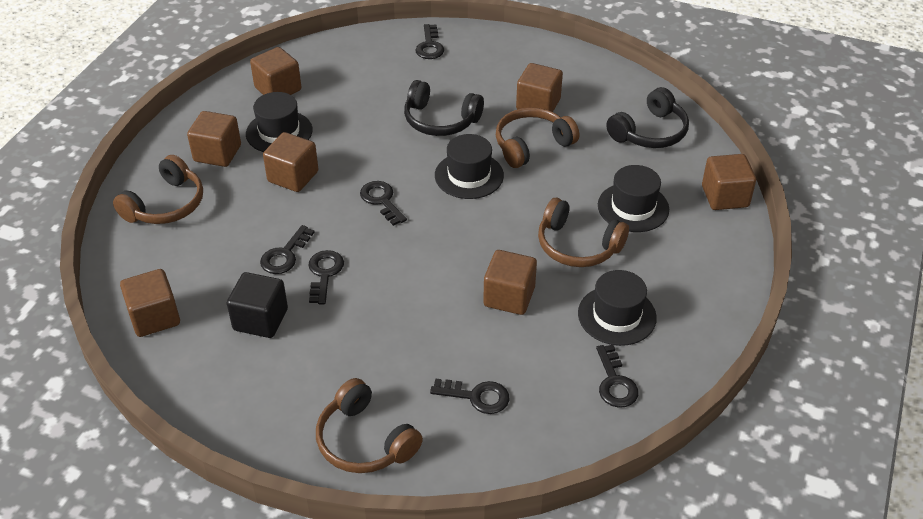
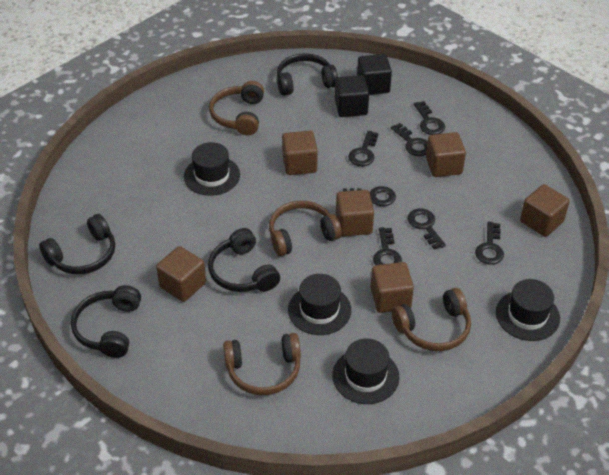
black cube: 1 -> 2
black headphones: 2 -> 4
black key: 6 -> 7
brown cube: 7 -> 6

